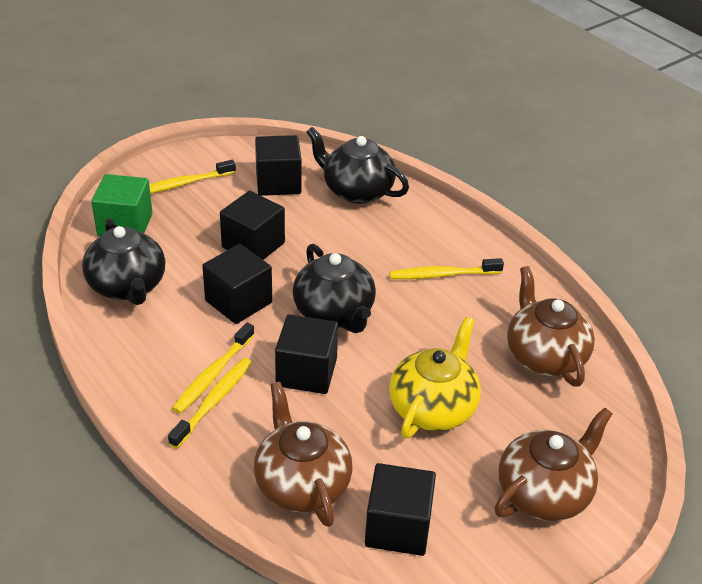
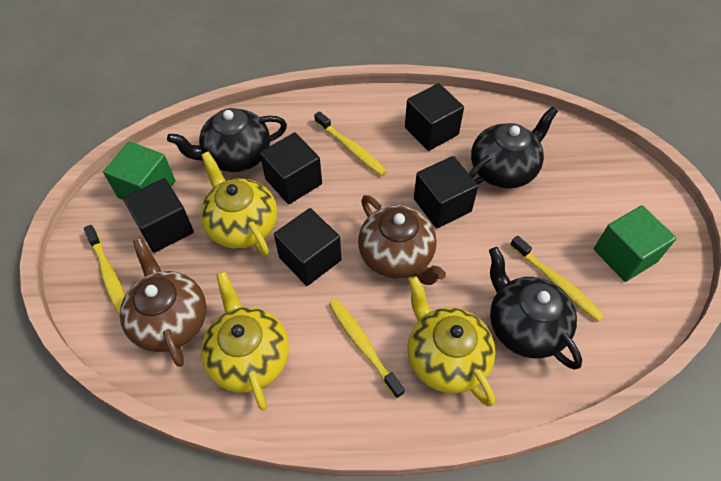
brown teapot: 3 -> 2
green cube: 1 -> 2
yellow teapot: 1 -> 3

